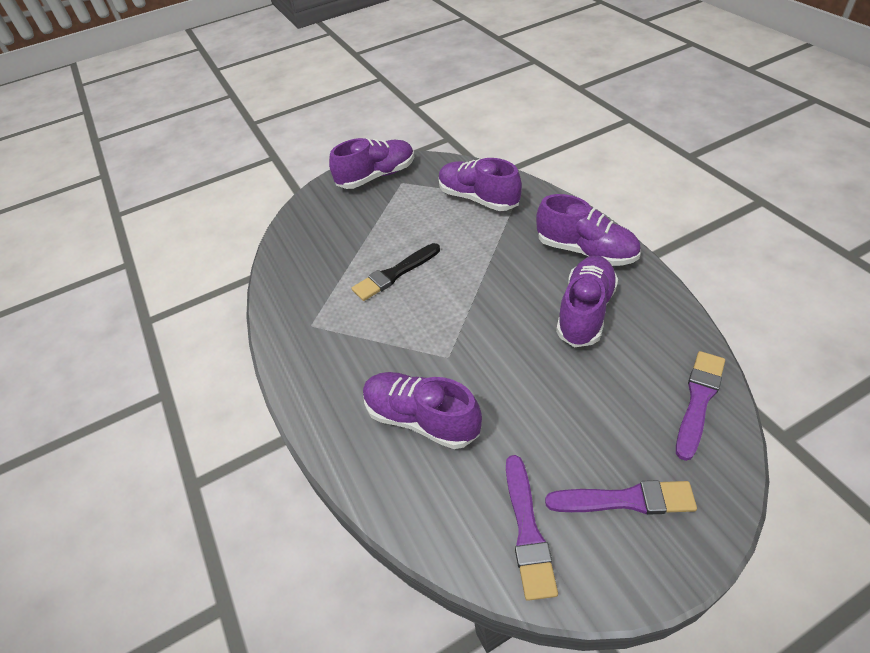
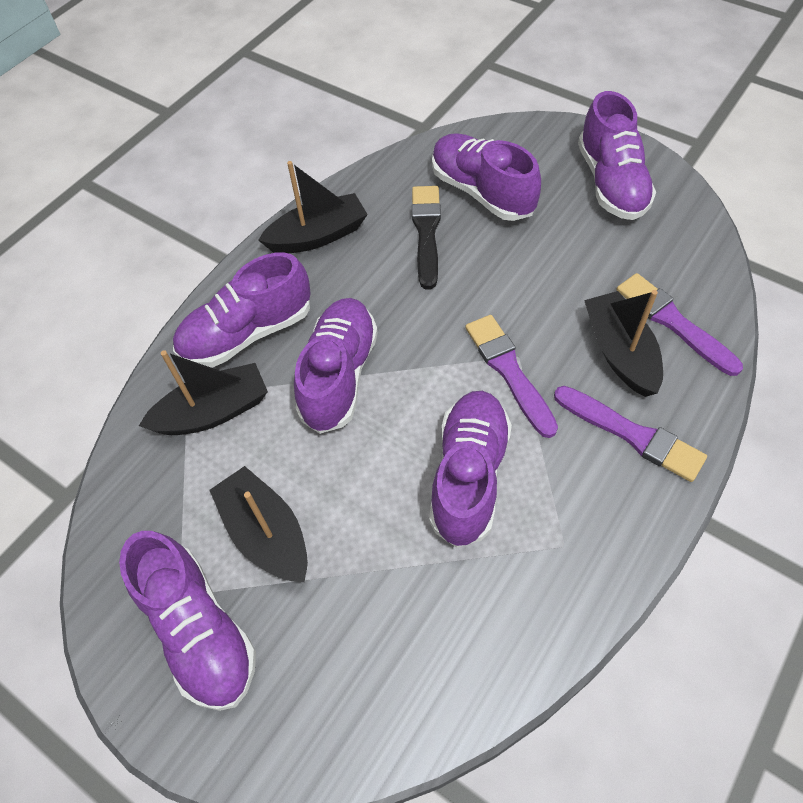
black boat: 0 -> 4
purple shoe: 5 -> 6

